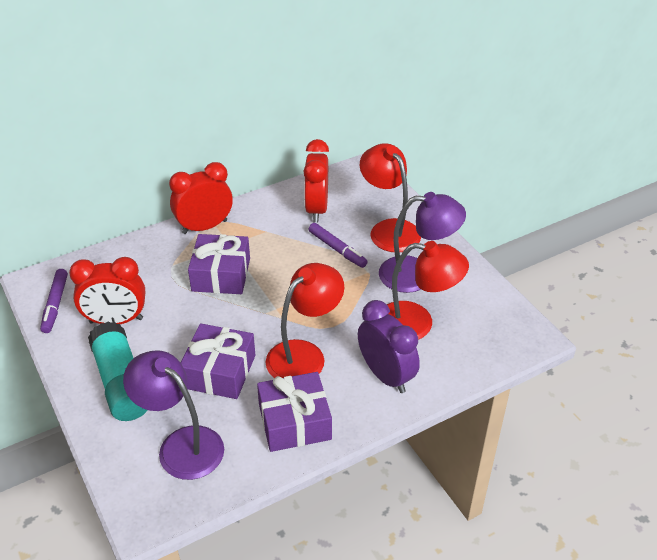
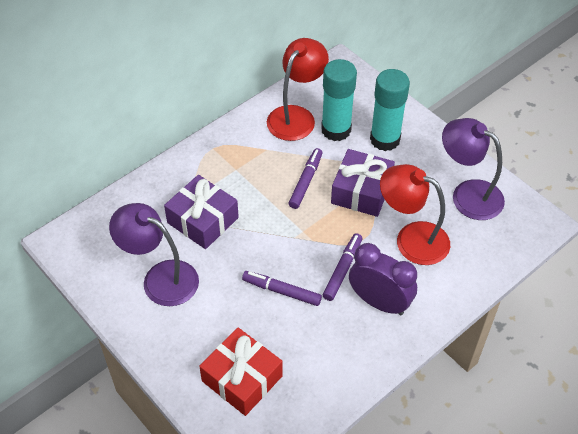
purple gift: 3 -> 2
purple marker: 2 -> 3
red clock: 3 -> 0
red gift: 0 -> 1
red lamp: 3 -> 2
turquoise glue stick: 1 -> 2

